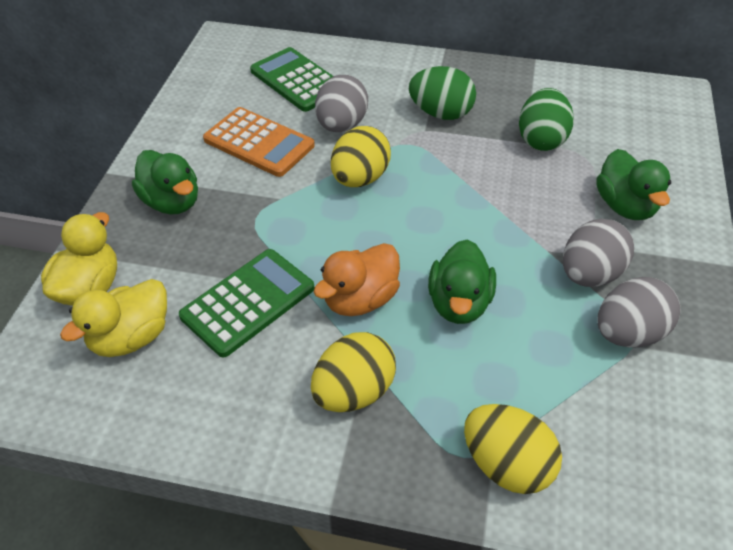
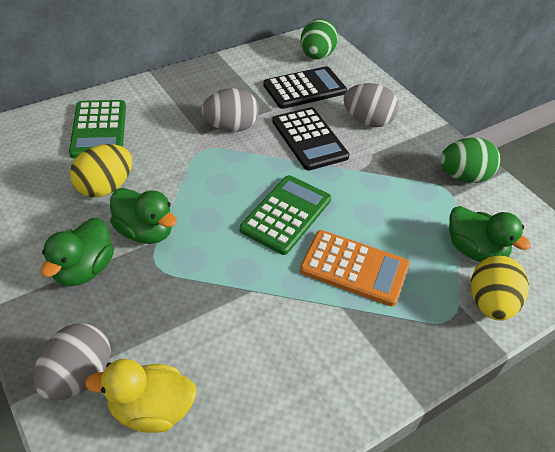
black calculator: 0 -> 2
orange duck: 1 -> 0
yellow duck: 2 -> 1
yellow egg: 3 -> 2

